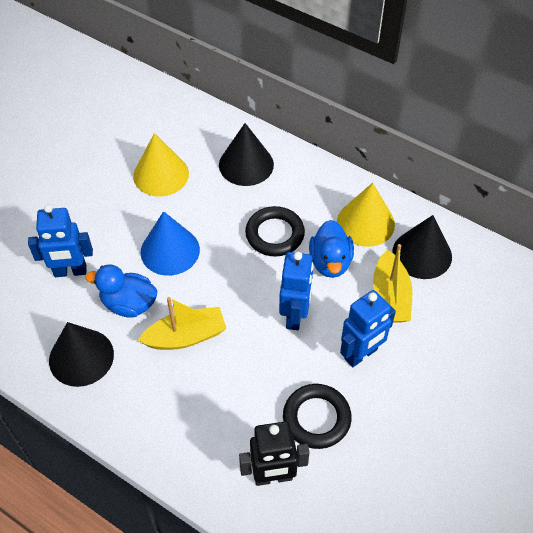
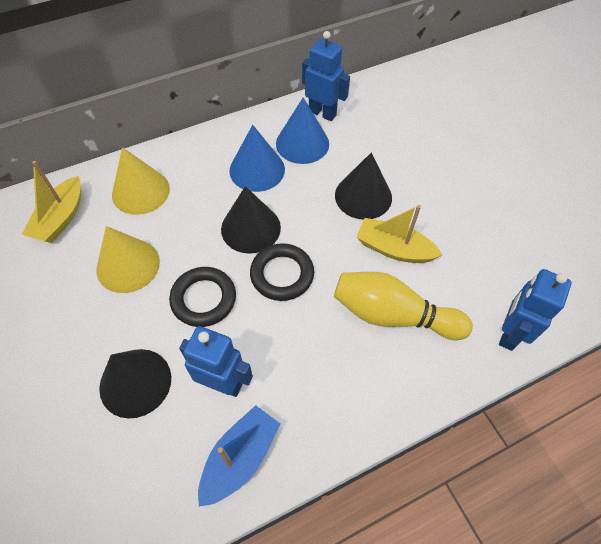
black robot: 1 -> 0
blue boat: 0 -> 1
blue cone: 1 -> 2
blue duck: 2 -> 0
yellow bowling pin: 0 -> 1

